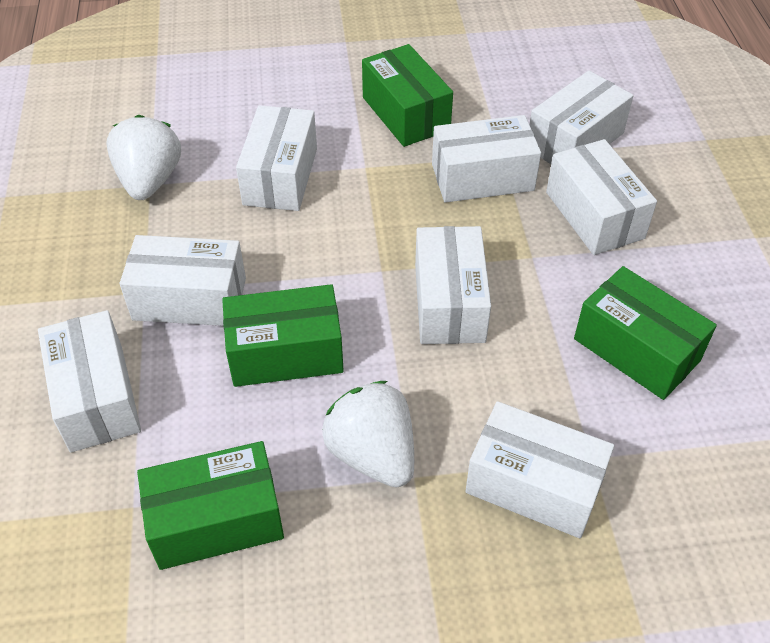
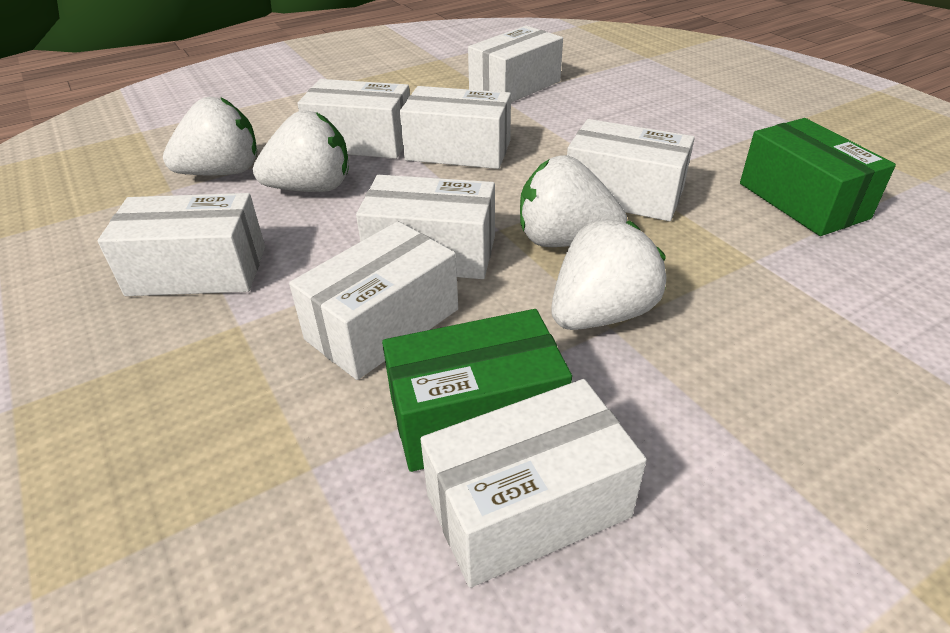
green box: 4 -> 2
white strawberry: 2 -> 4

